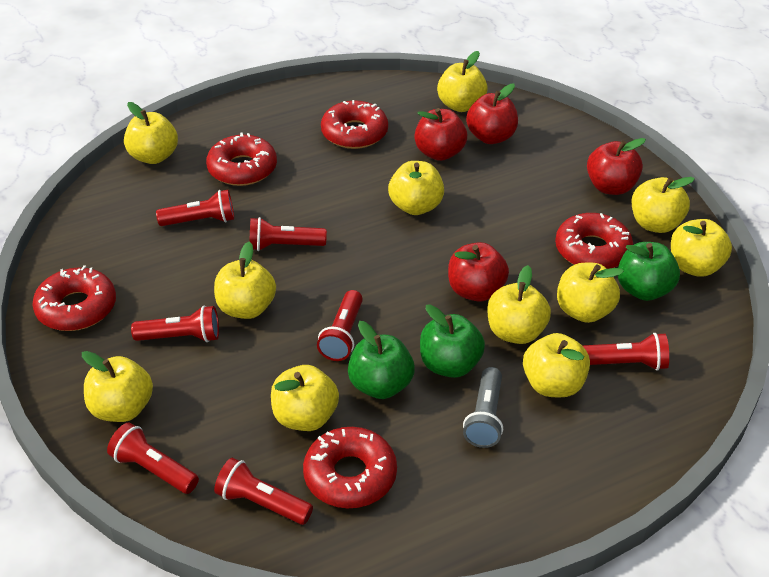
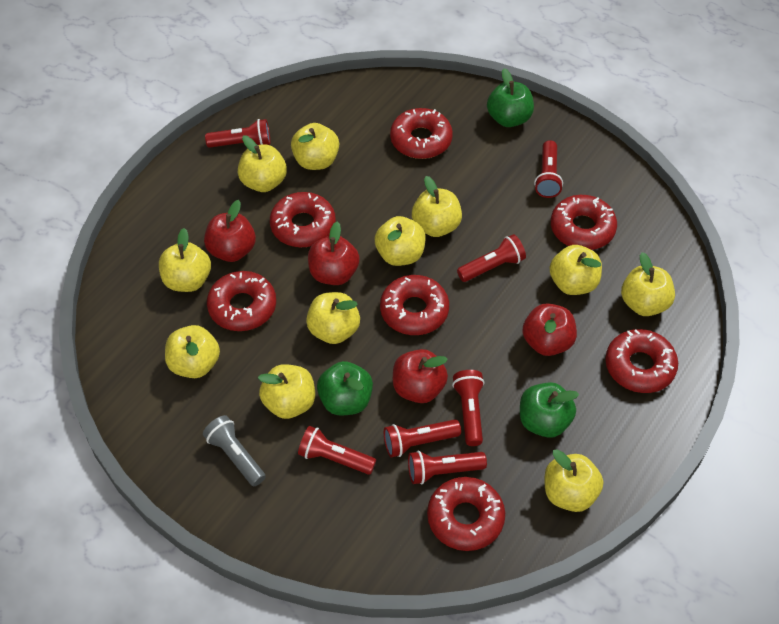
red donut: 5 -> 7

